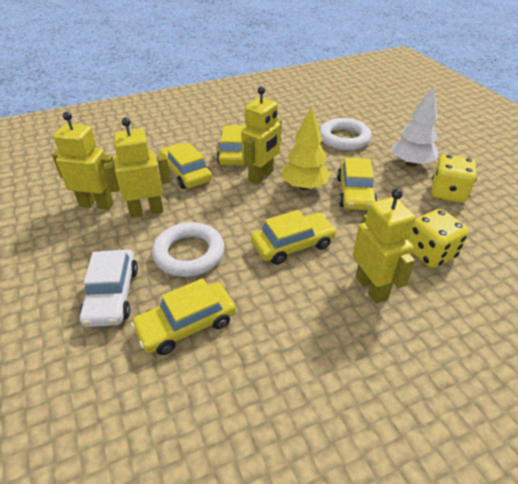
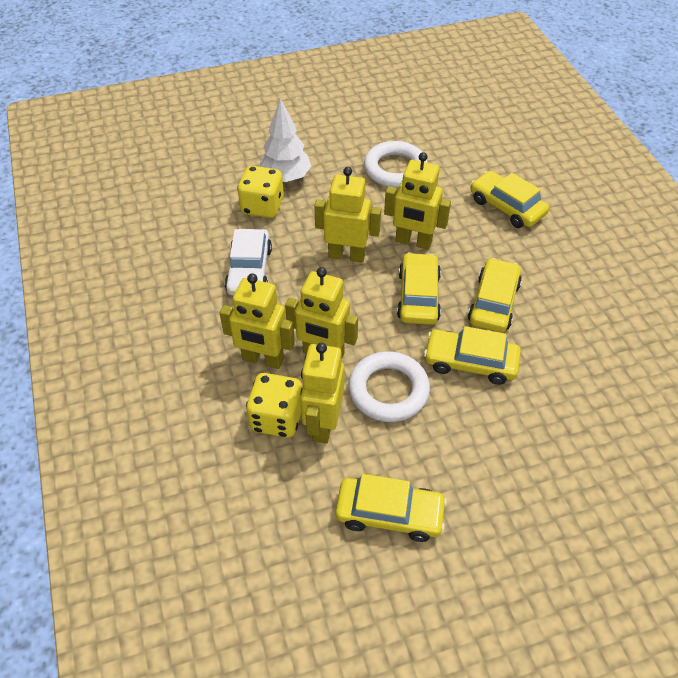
yellow robot: 4 -> 5
yellow tree: 1 -> 0

